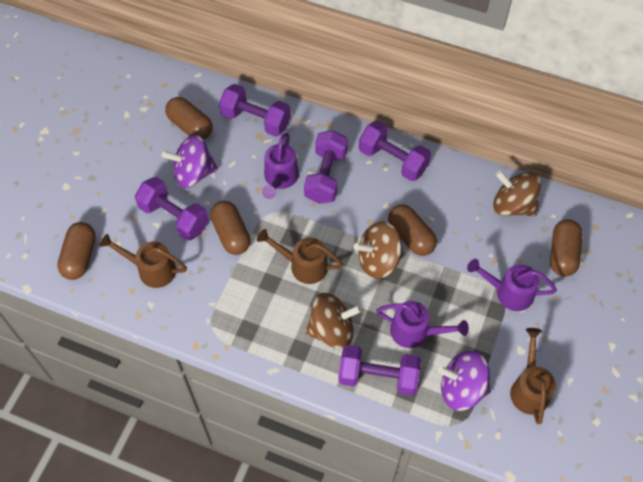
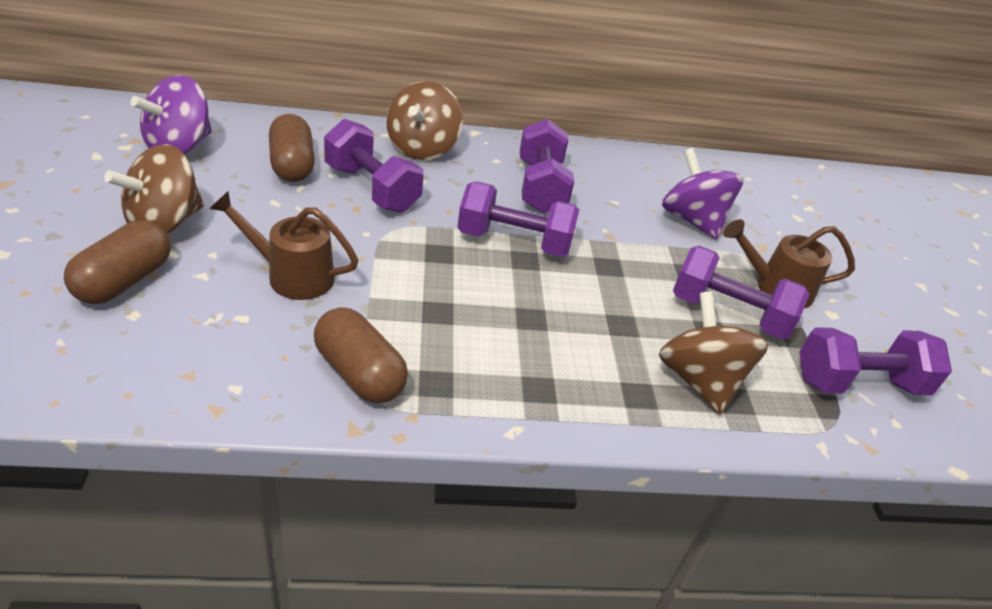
brown capsule: 5 -> 3
brown watering can: 3 -> 2
purple watering can: 3 -> 0

